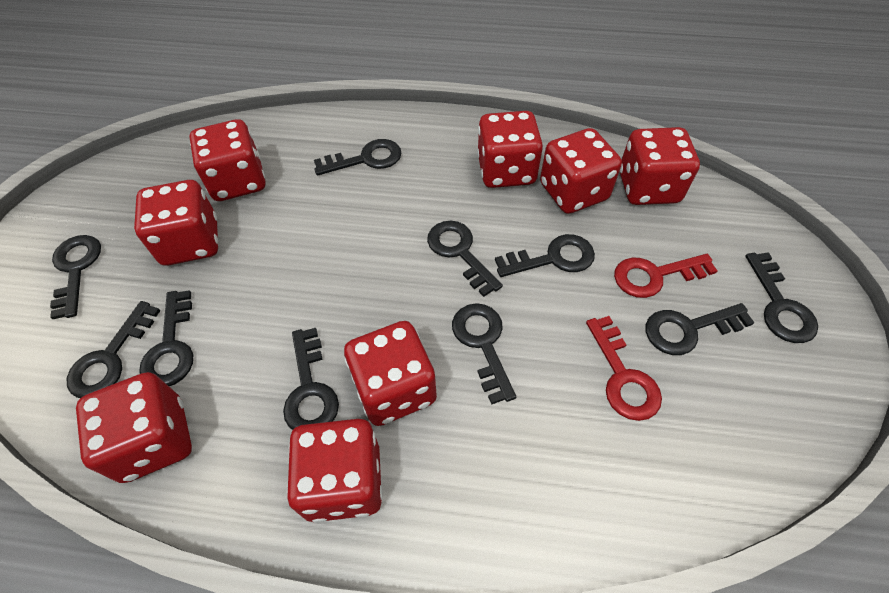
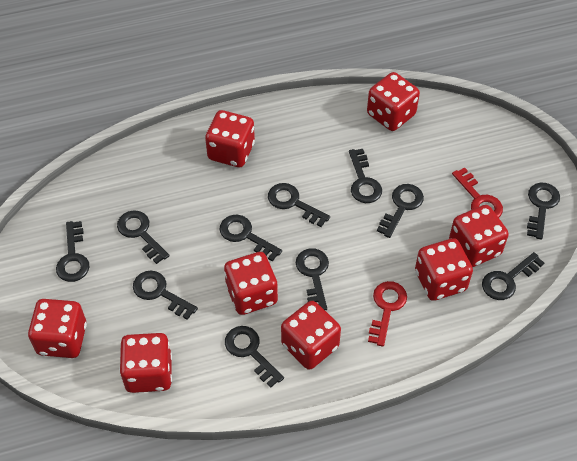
black key: 10 -> 11

